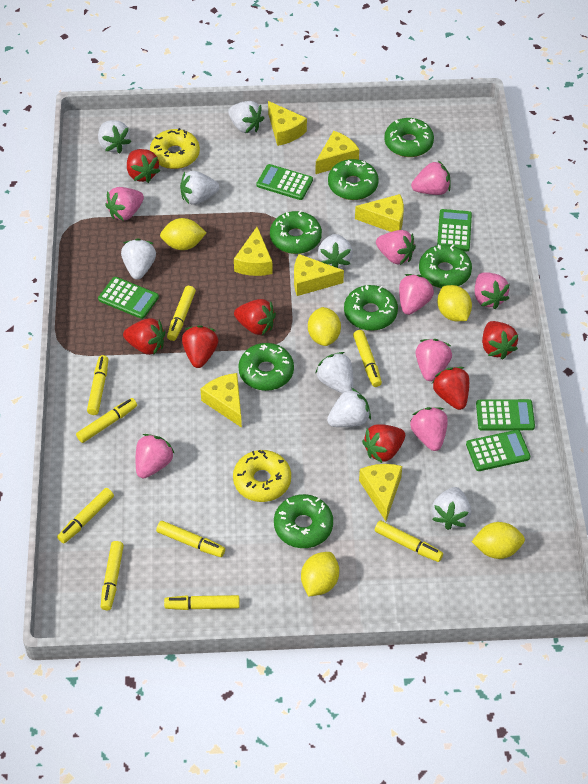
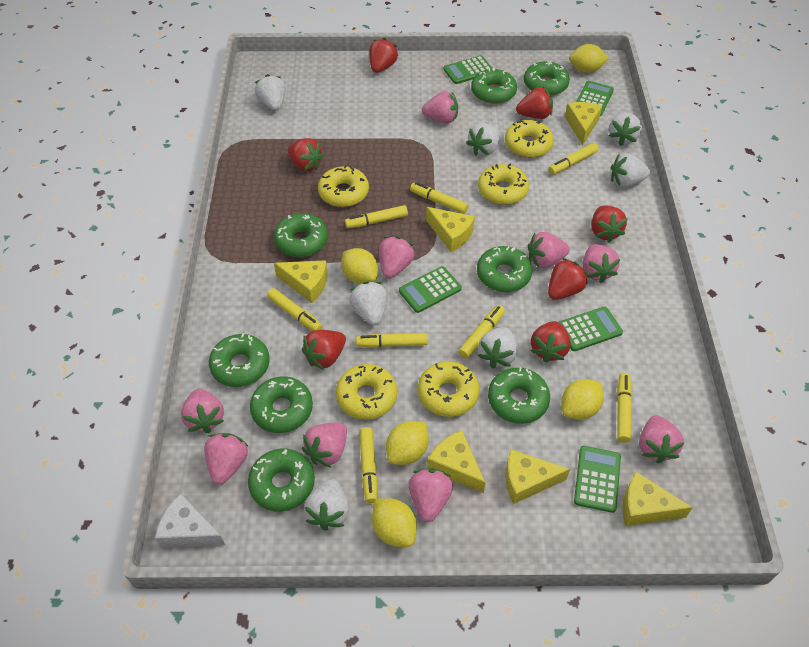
green donut: 7 -> 8
pink strawberry: 8 -> 9
white cheese: 0 -> 1
white strawberry: 8 -> 7
yellow cheese: 7 -> 6
yellow donut: 2 -> 5
yellow marker: 9 -> 8

